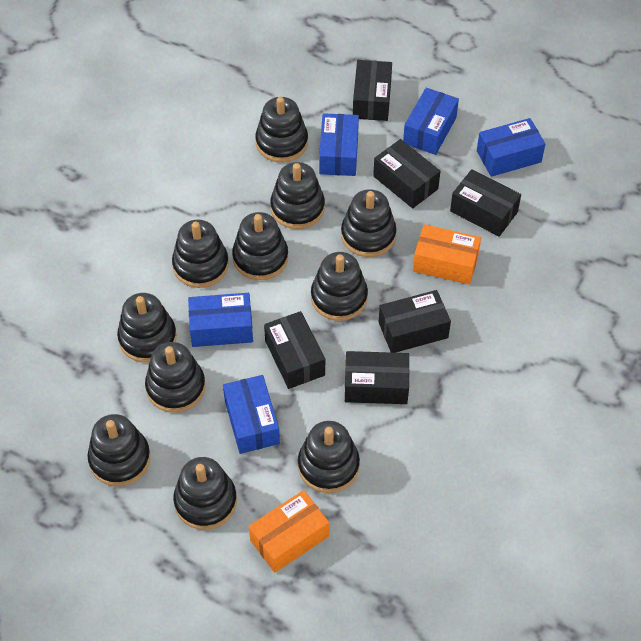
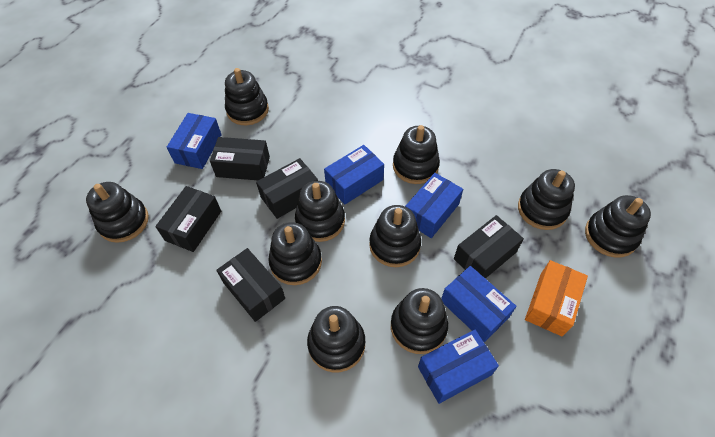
black box: 6 -> 5
black stacking toy: 11 -> 10
orange box: 2 -> 1

